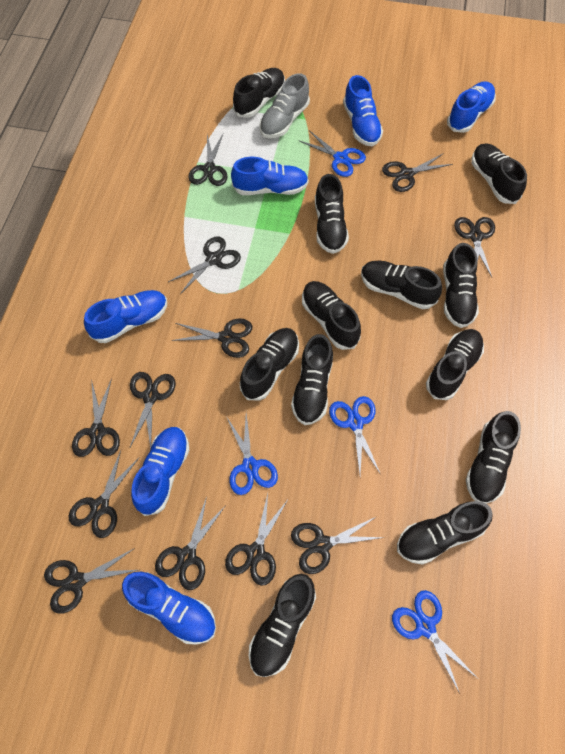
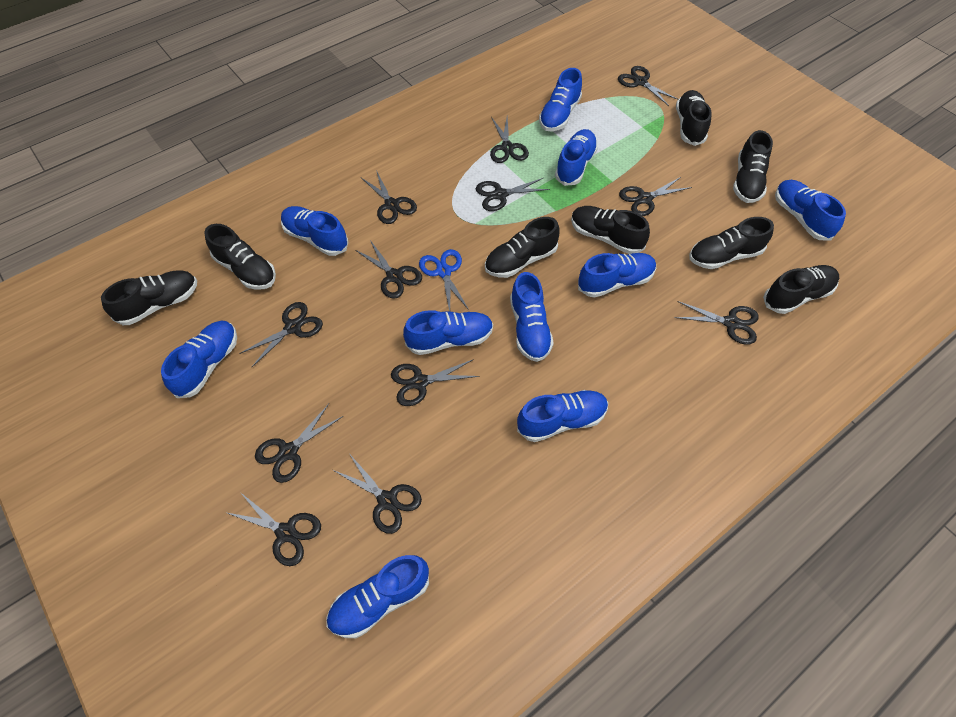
black shoe: 12 -> 8
blue scissors: 4 -> 1
blue shoe: 6 -> 10
grey shoe: 1 -> 0

